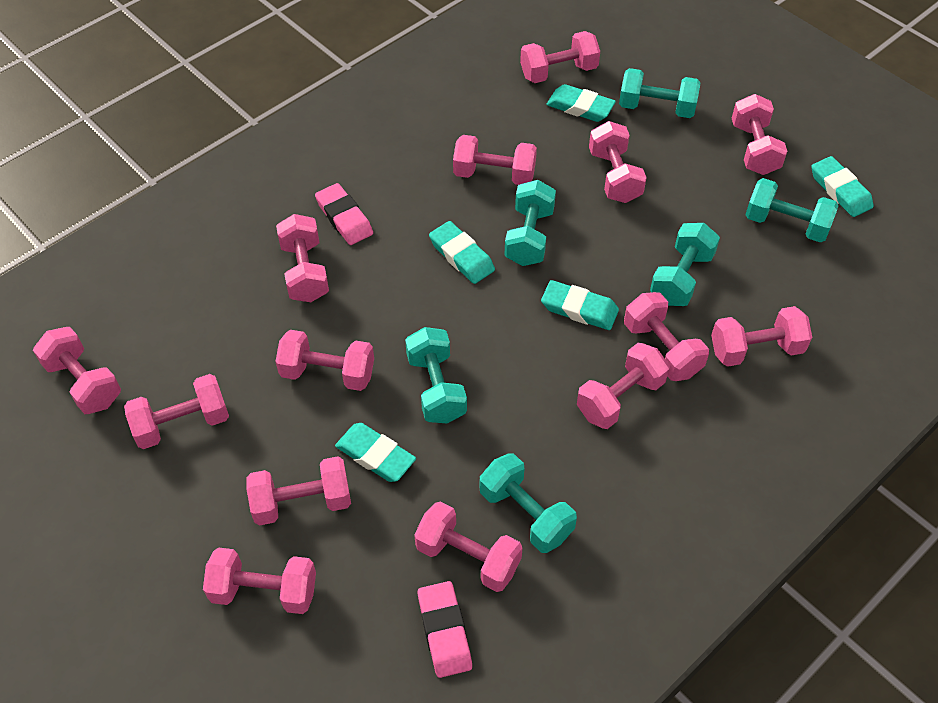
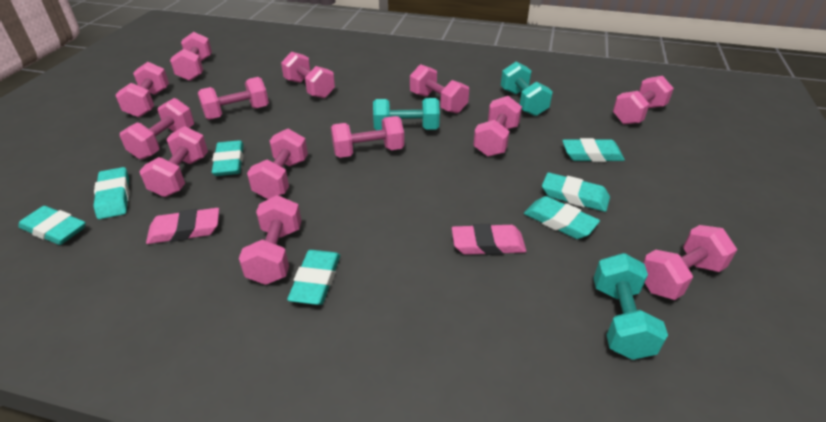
pink dumbbell: 14 -> 13
turquoise dumbbell: 6 -> 3
turquoise eraser: 5 -> 7

